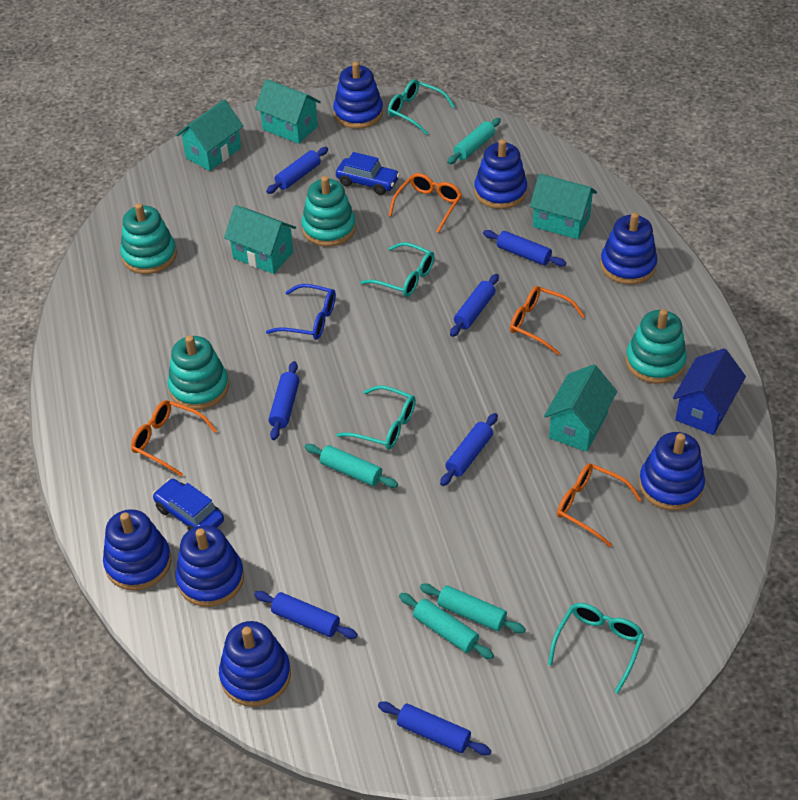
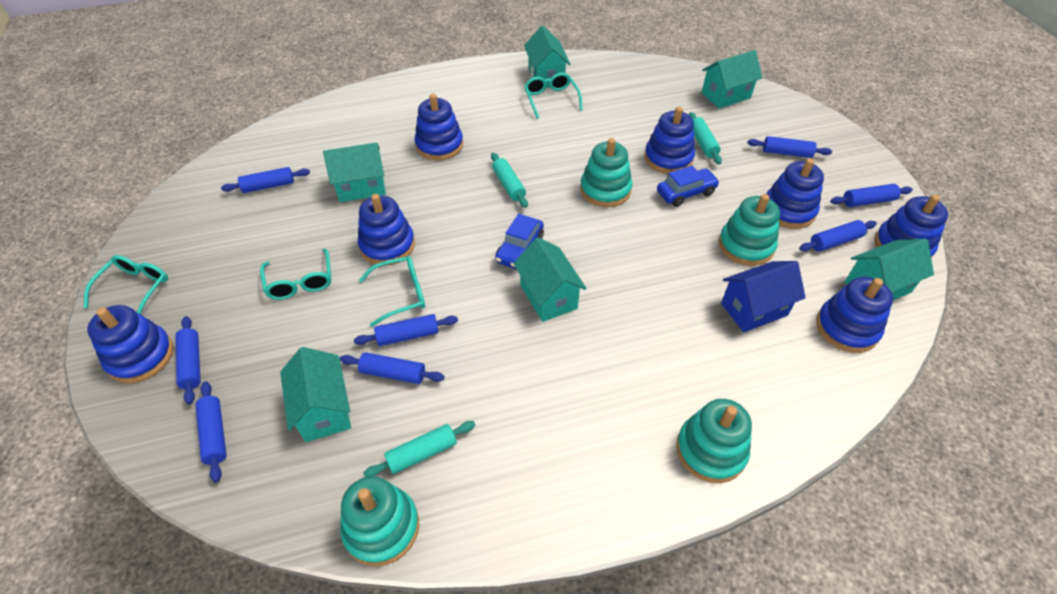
blue glasses: 1 -> 0
blue rolling pin: 7 -> 8
orange glasses: 4 -> 0
turquoise house: 5 -> 6
turquoise rolling pin: 4 -> 3

